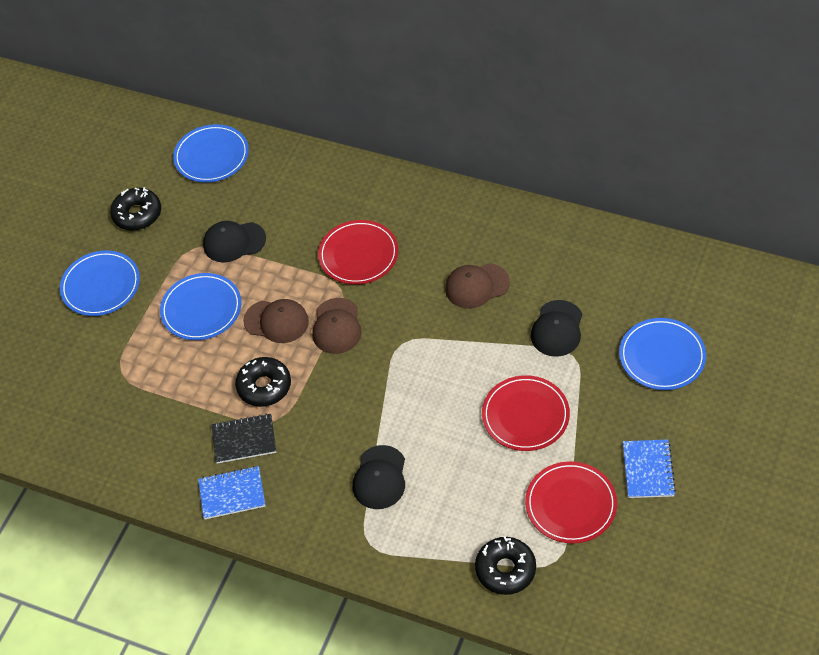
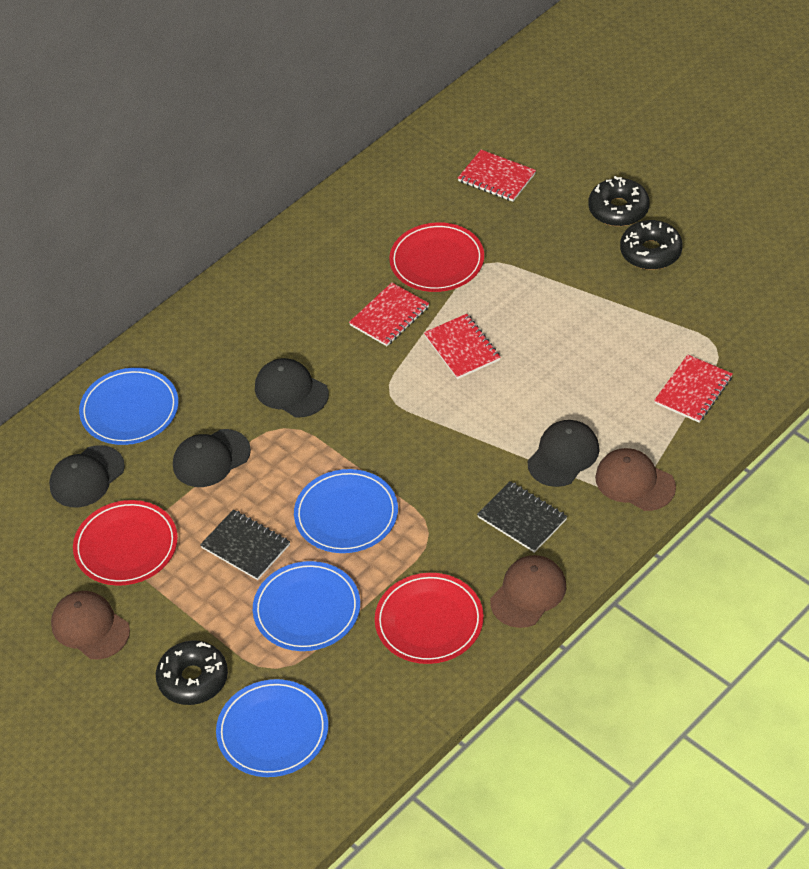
black cap: 3 -> 4
black notebook: 1 -> 2
blue notebook: 2 -> 0
red notebook: 0 -> 4

